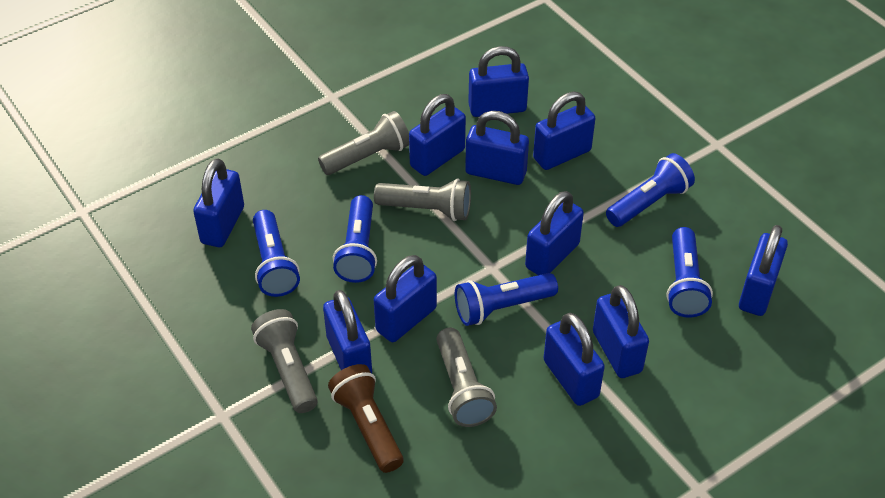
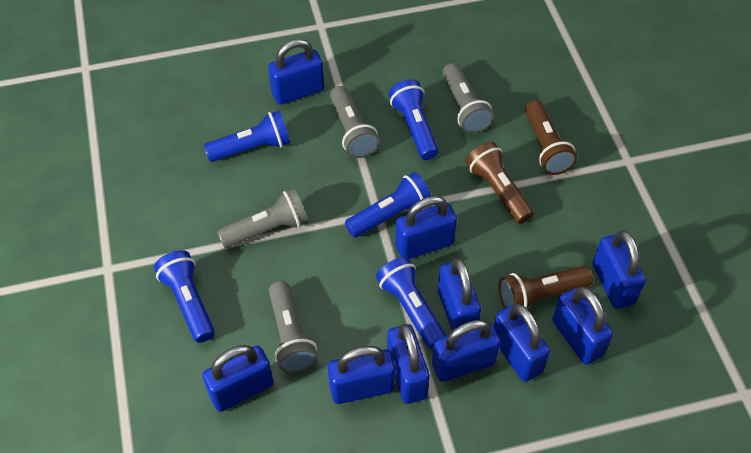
blue padlock: 11 -> 10
brown flashlight: 1 -> 3

